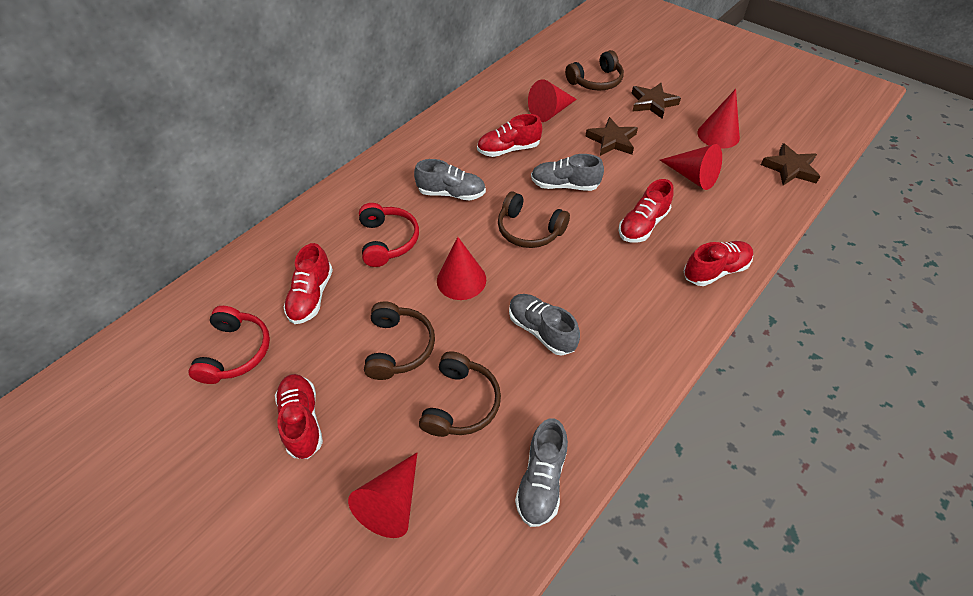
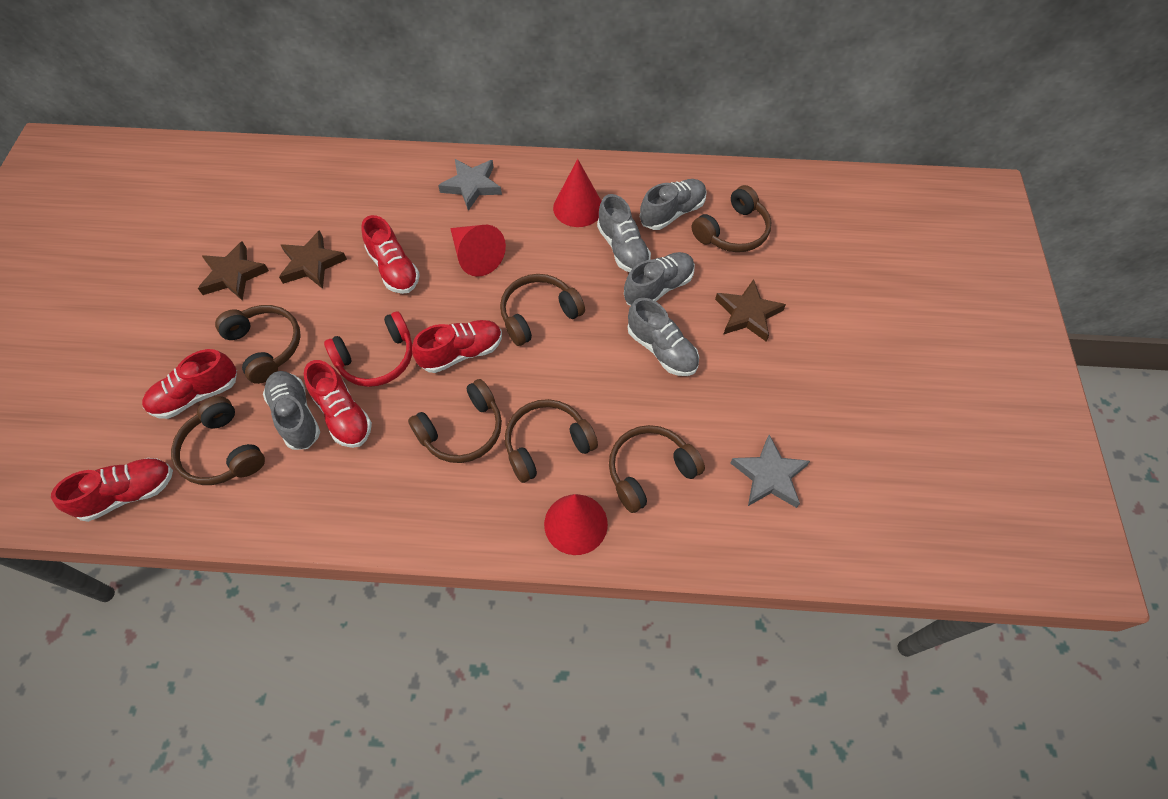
brown headphones: 4 -> 7
grey shoe: 4 -> 5
grey star: 0 -> 2
red cone: 5 -> 3
red headphones: 2 -> 1

